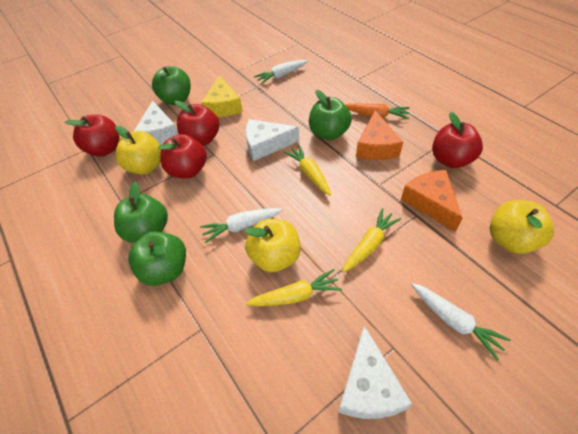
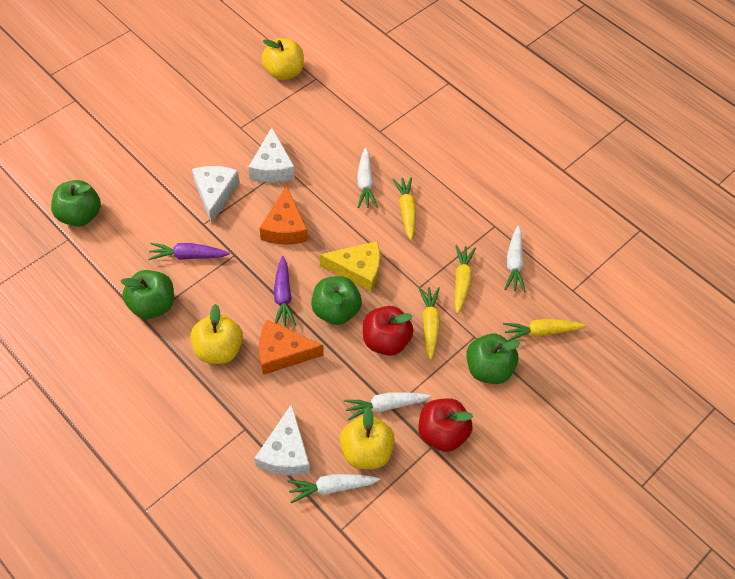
orange carrot: 1 -> 0
purple carrot: 0 -> 2
red apple: 4 -> 2
white carrot: 3 -> 4
yellow carrot: 3 -> 4

